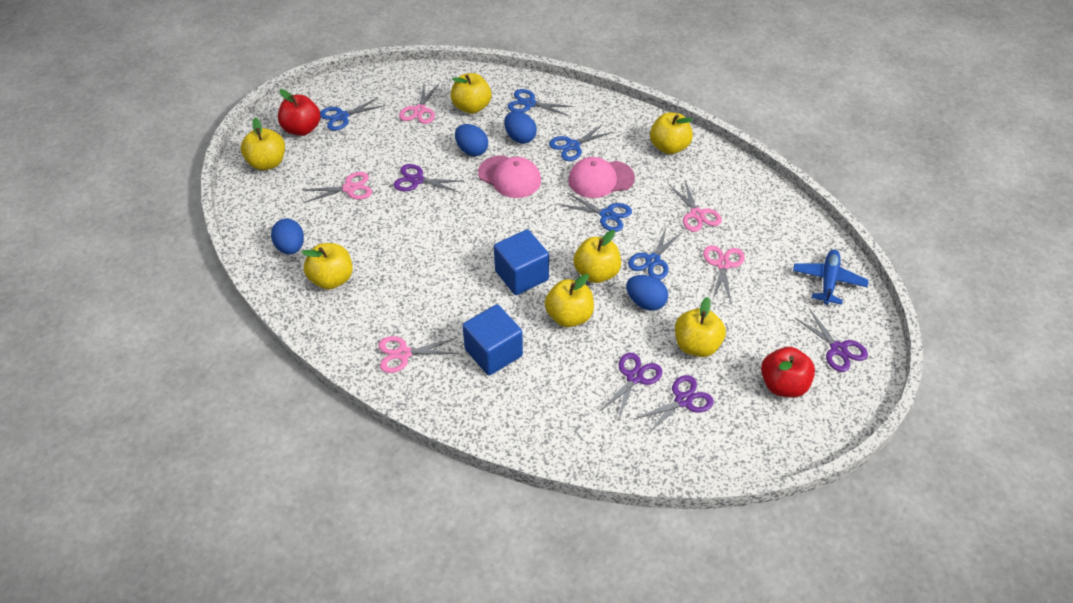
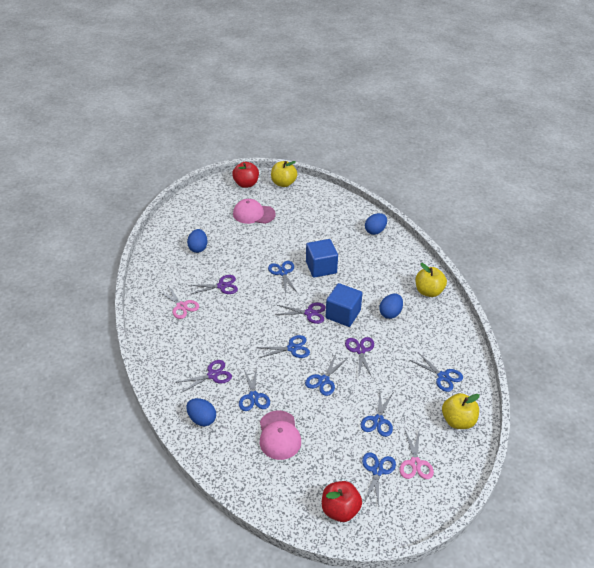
blue plane: 1 -> 0
blue scissors: 5 -> 7
pink scissors: 5 -> 2
yellow apple: 7 -> 3

